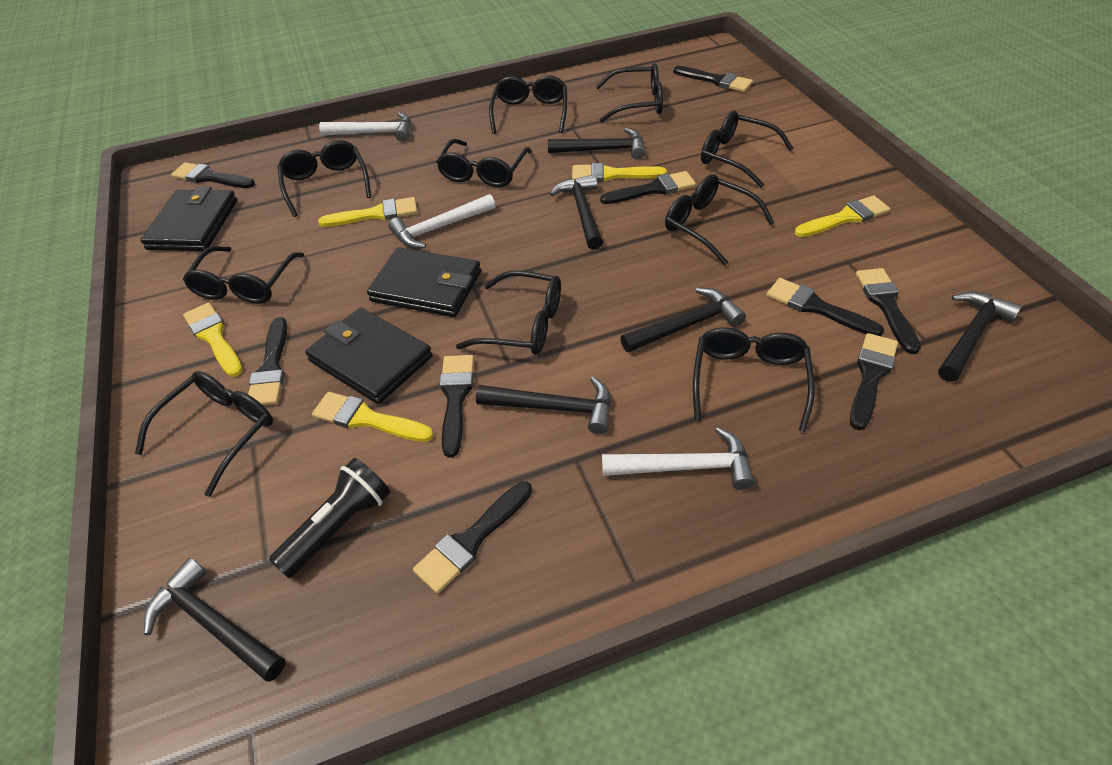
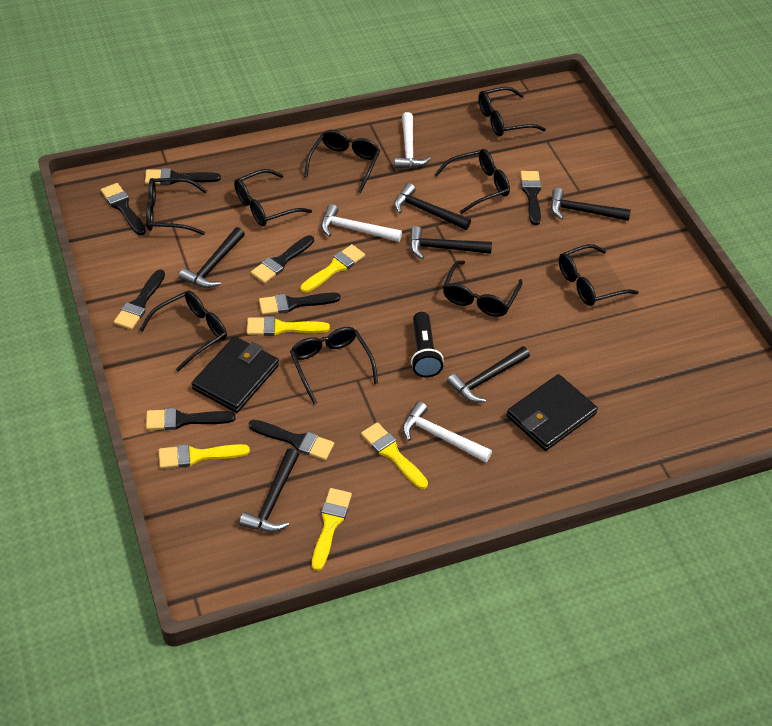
black brush: 9 -> 8
black glasses: 10 -> 9
black wallet: 3 -> 2

